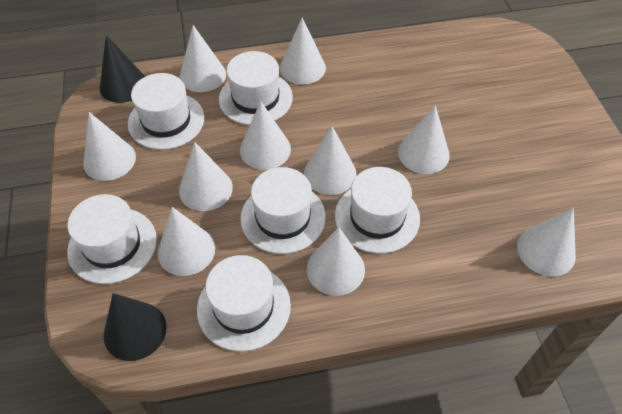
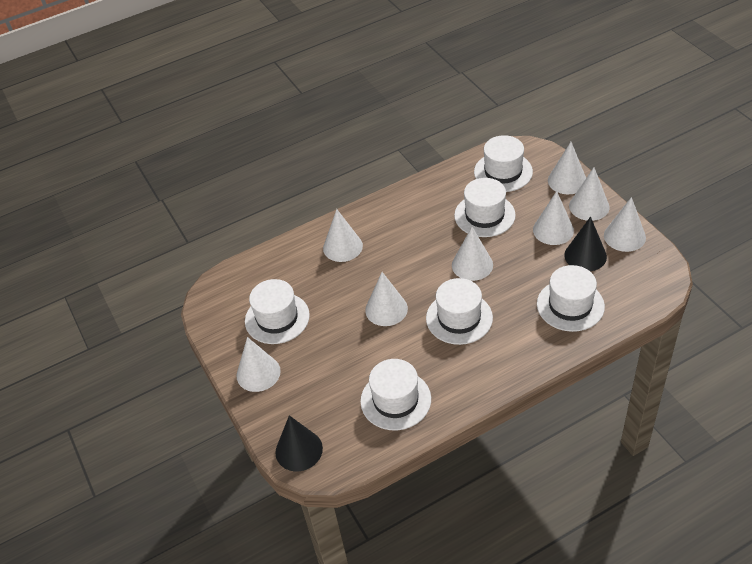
white cone: 10 -> 8

